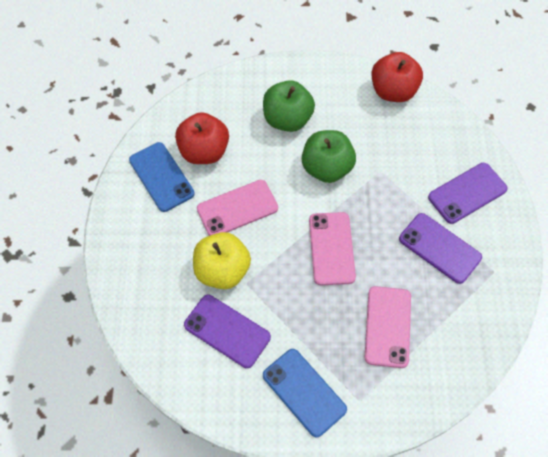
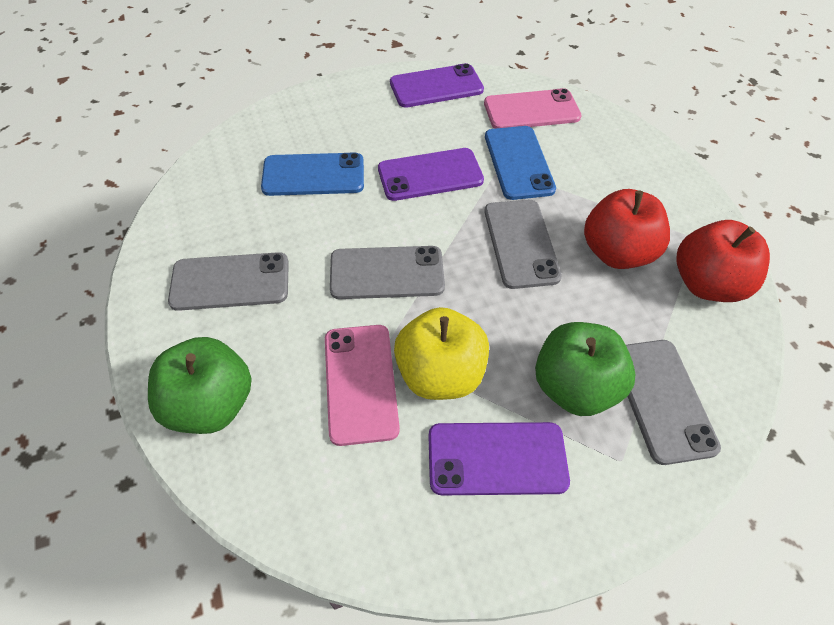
grey phone: 0 -> 4
pink phone: 3 -> 2

